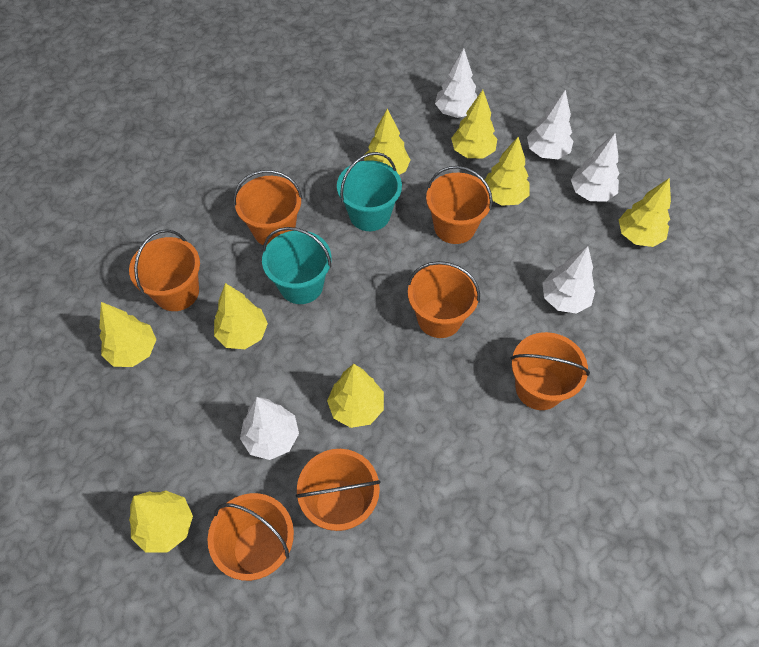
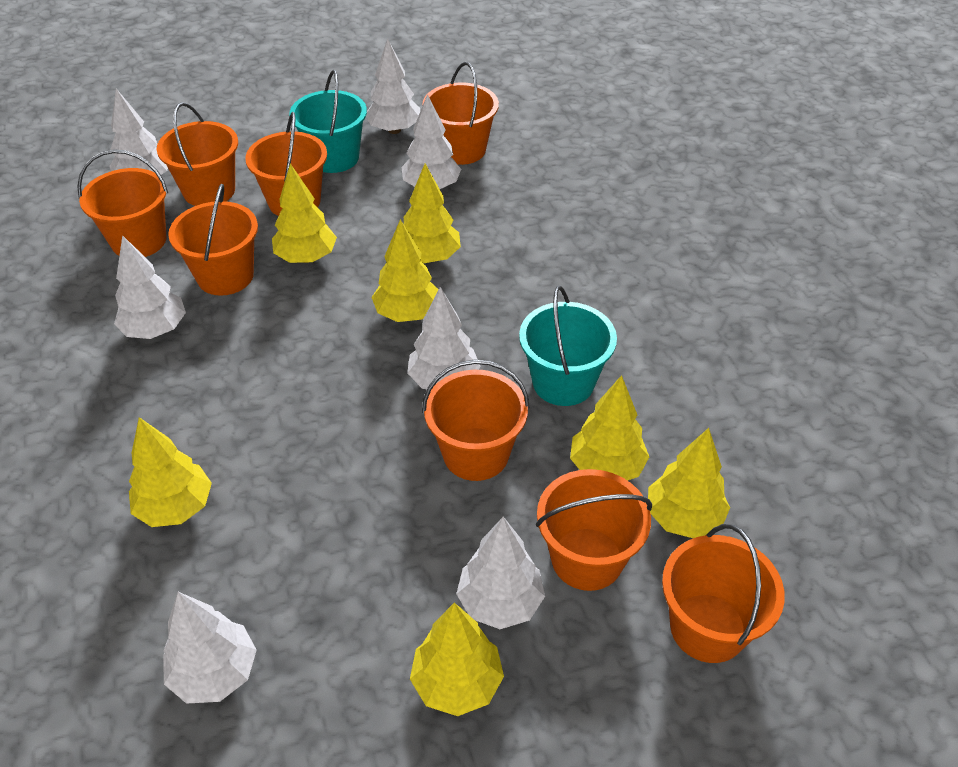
orange bucket: 7 -> 8
white tree: 5 -> 7
yellow tree: 8 -> 7

